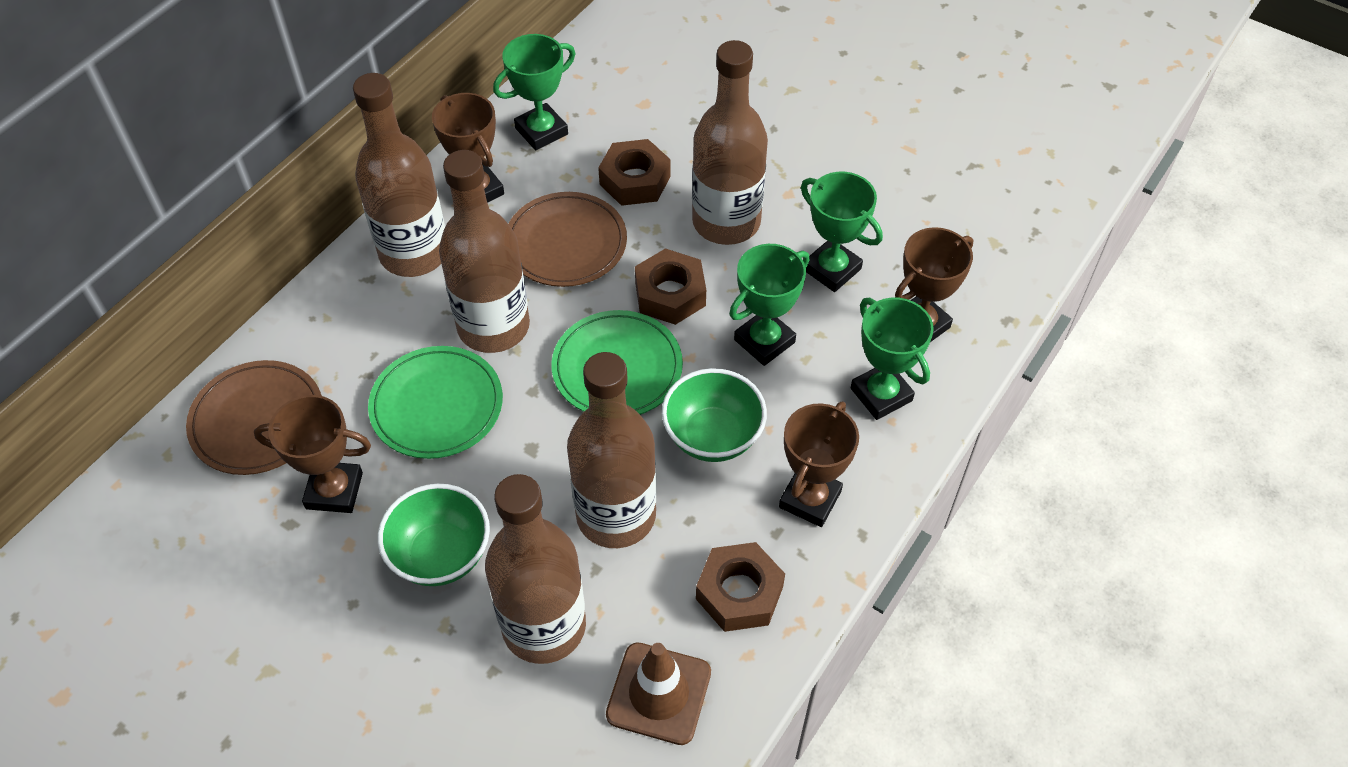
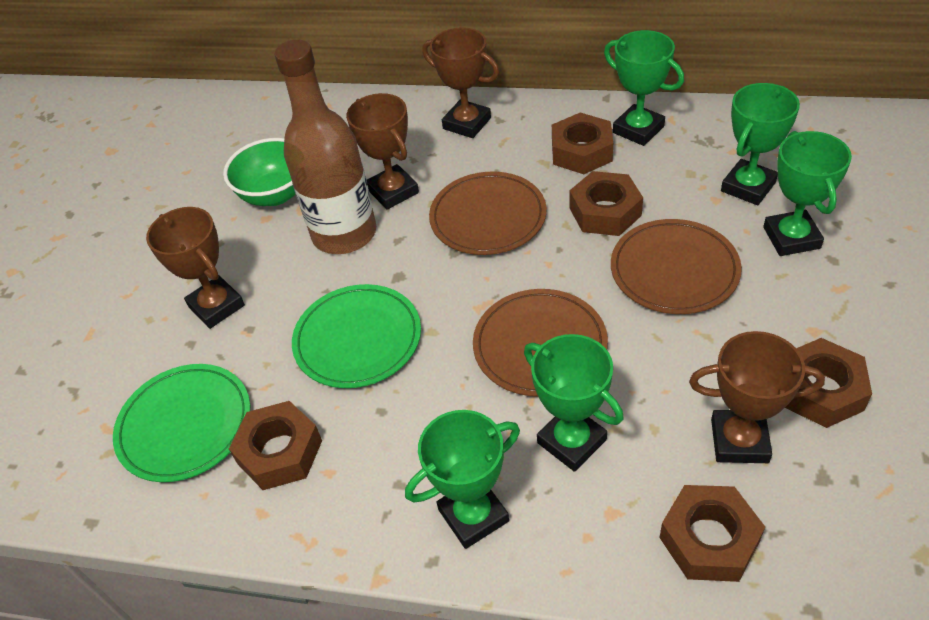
brown bottle: 5 -> 1
brown nut: 3 -> 5
brown plate: 2 -> 3
brown traffic cone: 1 -> 0
green bowl: 2 -> 1
green trophy: 4 -> 5

